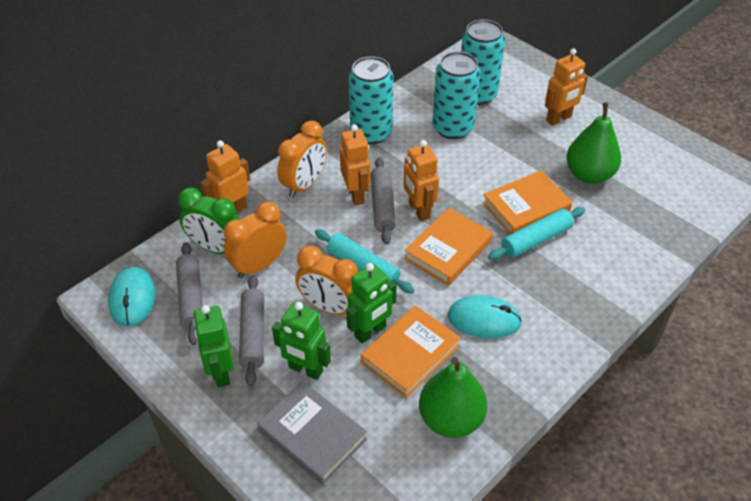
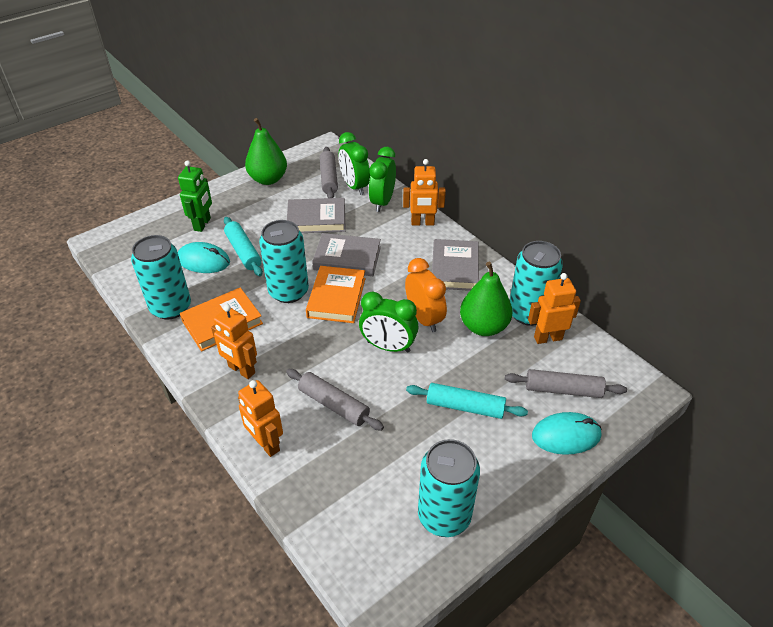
green clock: 1 -> 3
green robot: 3 -> 1
grey book: 1 -> 3
orange book: 3 -> 2
orange clock: 3 -> 1
turquoise can: 3 -> 4

